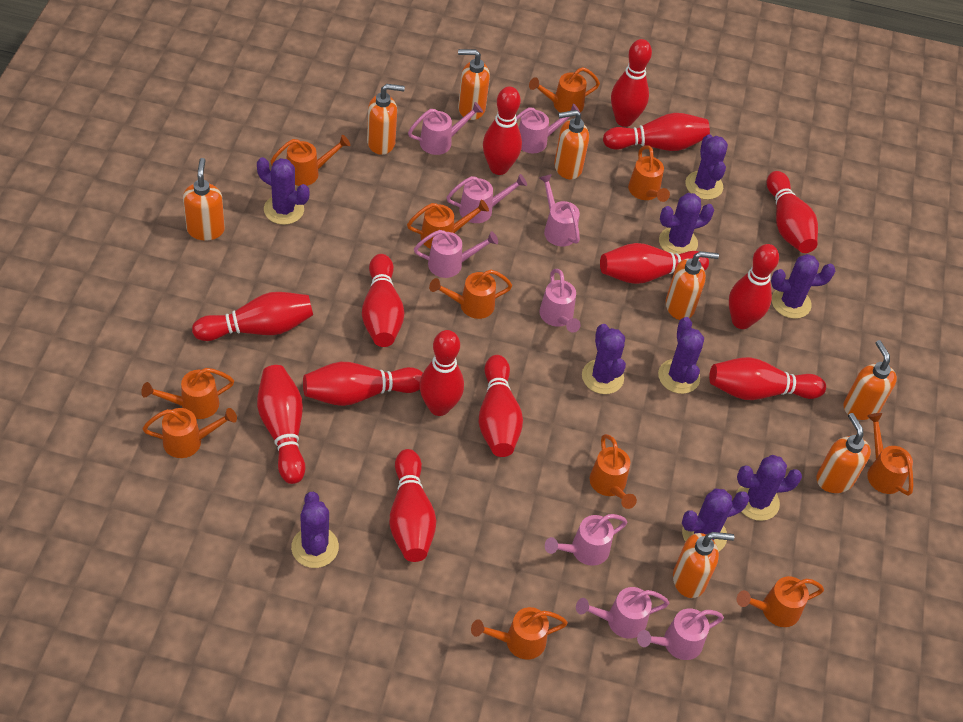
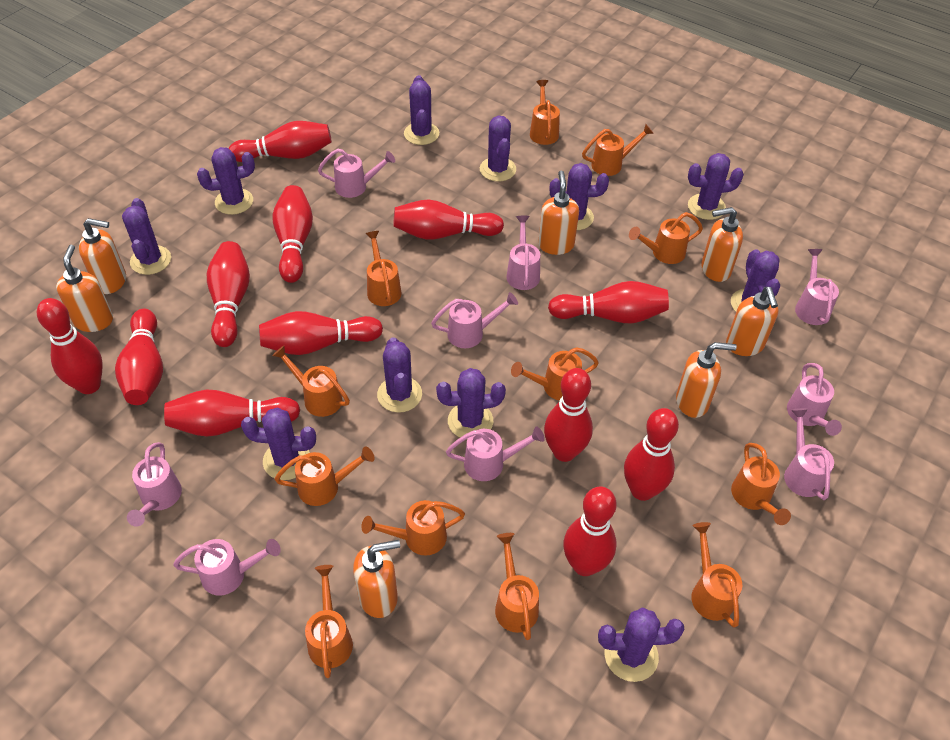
orange soap dispenser: 8 -> 7
orange watering can: 11 -> 12
purple cactus: 9 -> 11
red bowling pin: 14 -> 12

